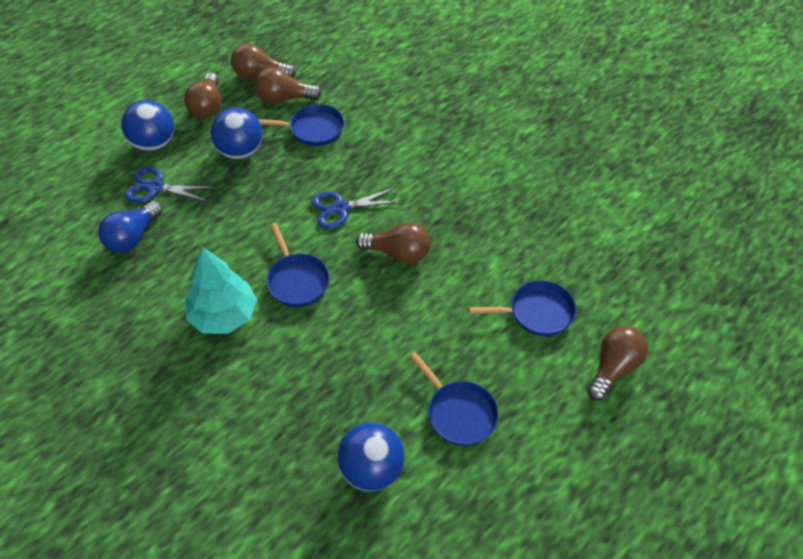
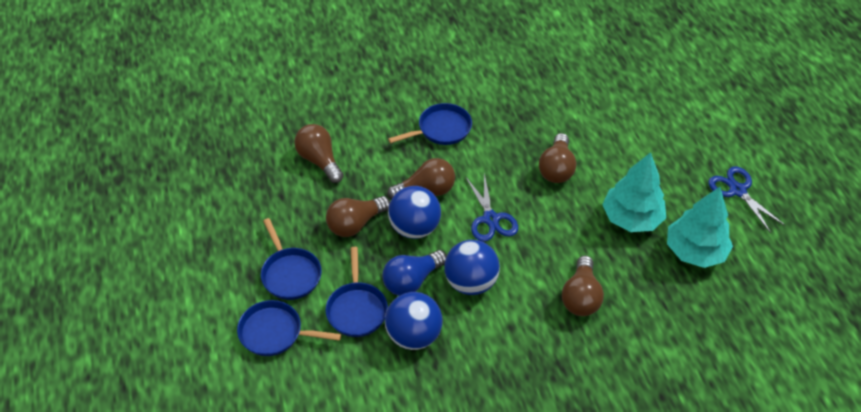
turquoise tree: 1 -> 2

